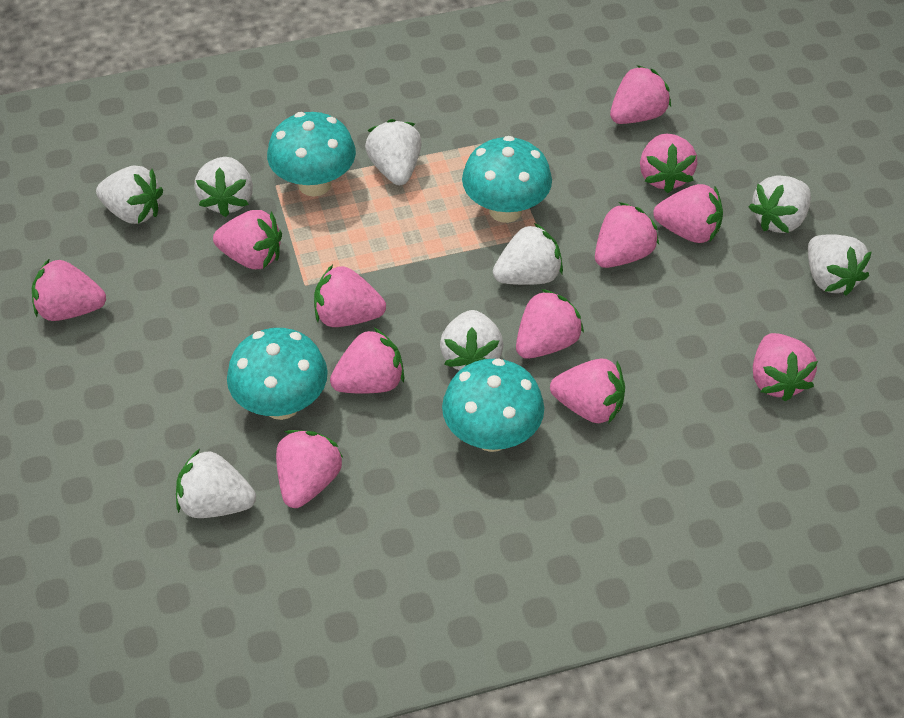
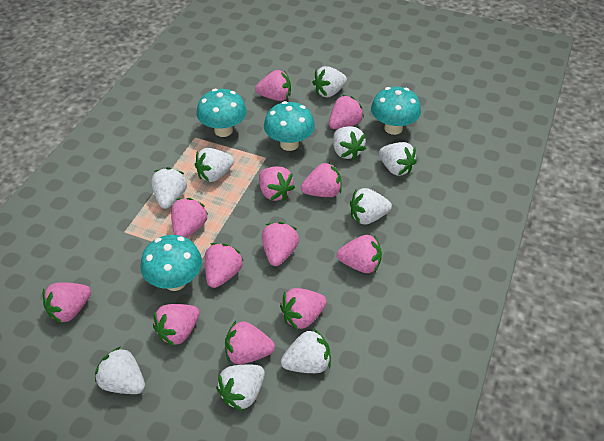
white strawberry: 8 -> 9

